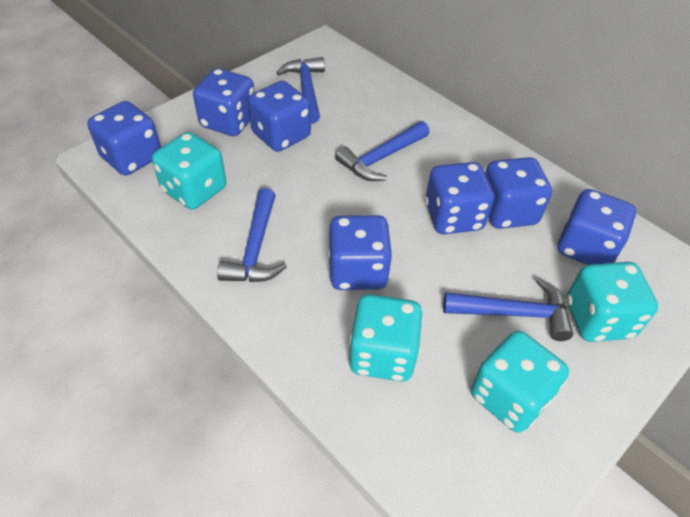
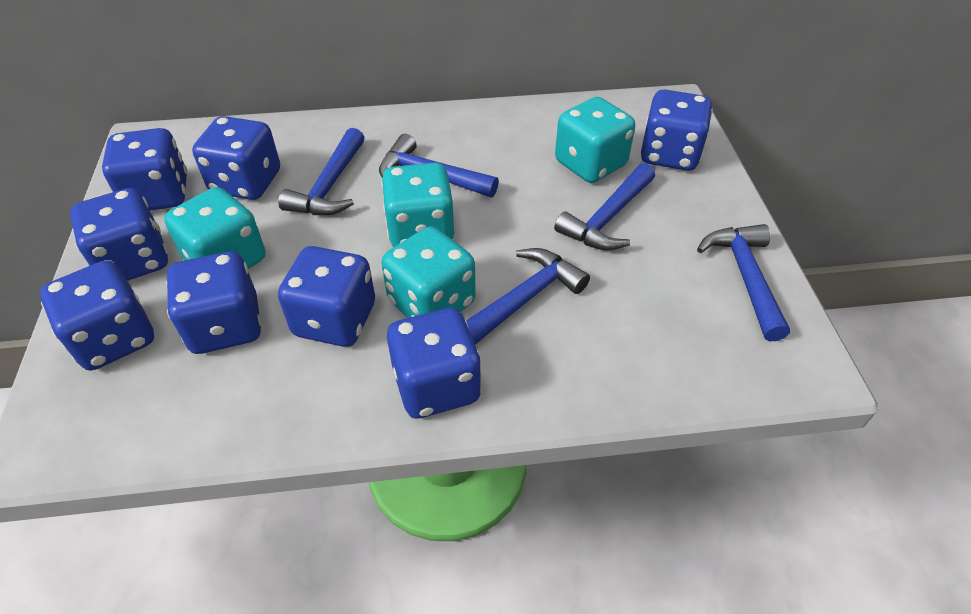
blue dice: 7 -> 8
blue hammer: 4 -> 5

